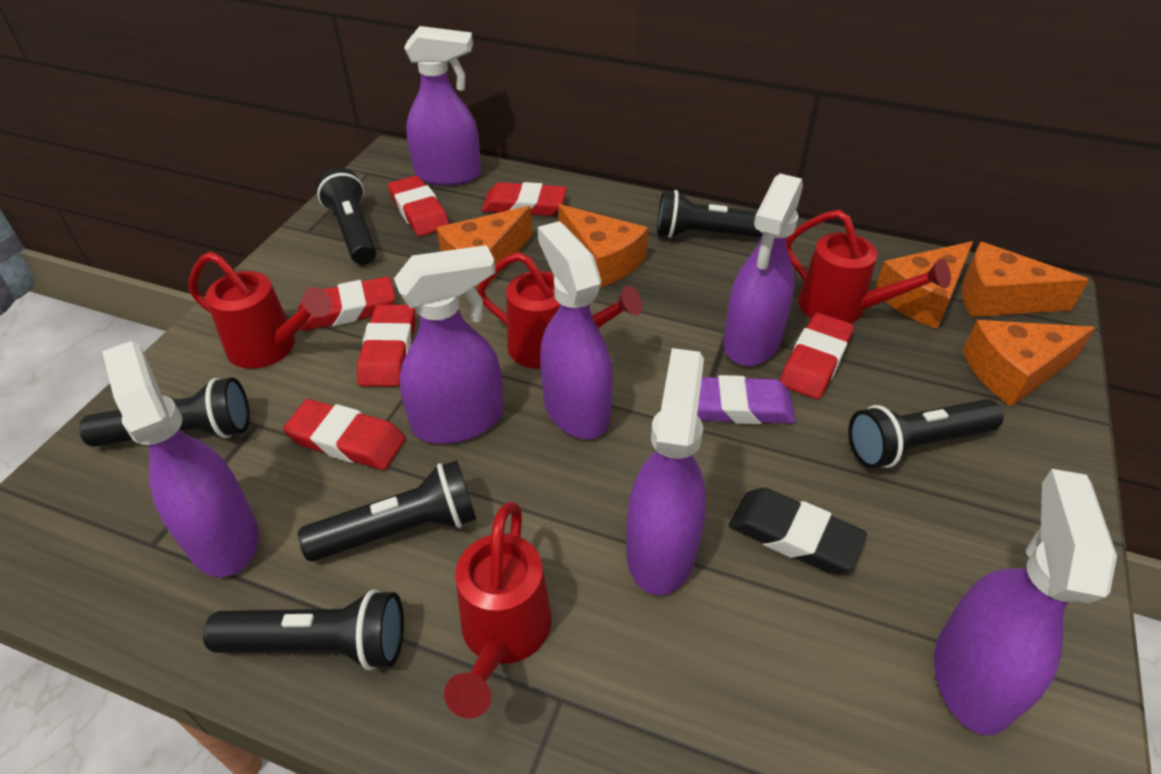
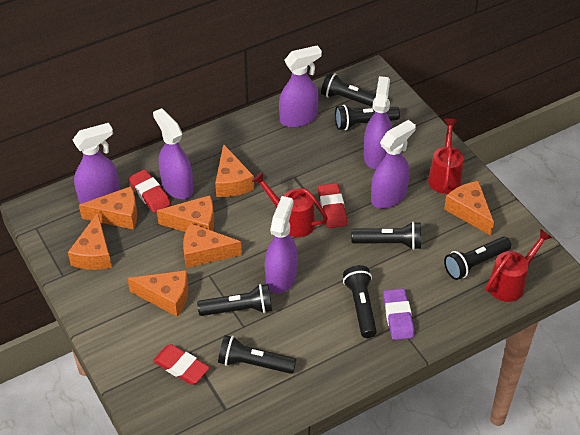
black eraser: 1 -> 0
black flashlight: 6 -> 7
orange cheese: 5 -> 7
purple spray bottle: 7 -> 6
red eraser: 6 -> 3
red watering can: 4 -> 3

